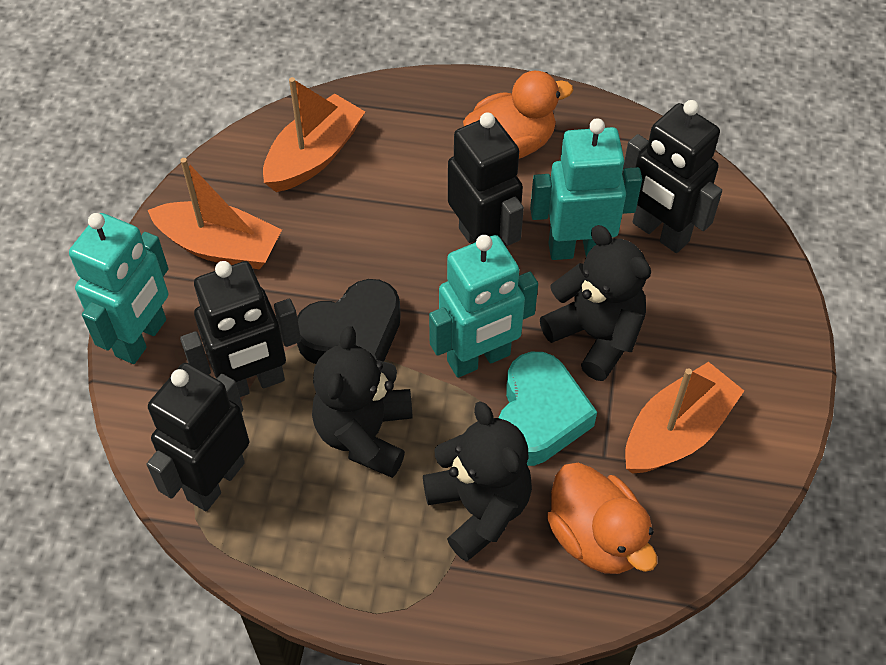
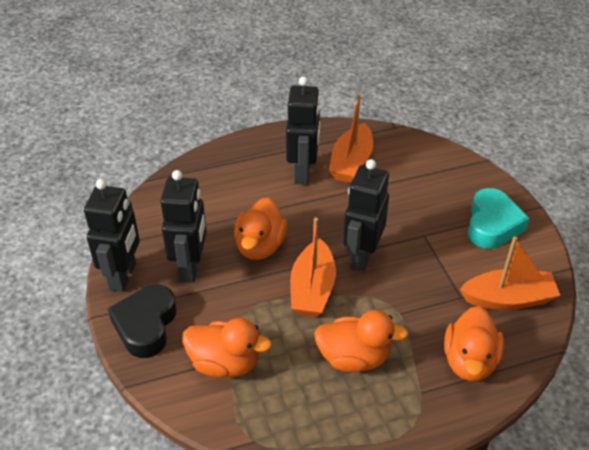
black teddy bear: 3 -> 0
orange duck: 2 -> 4
turquoise robot: 3 -> 0

